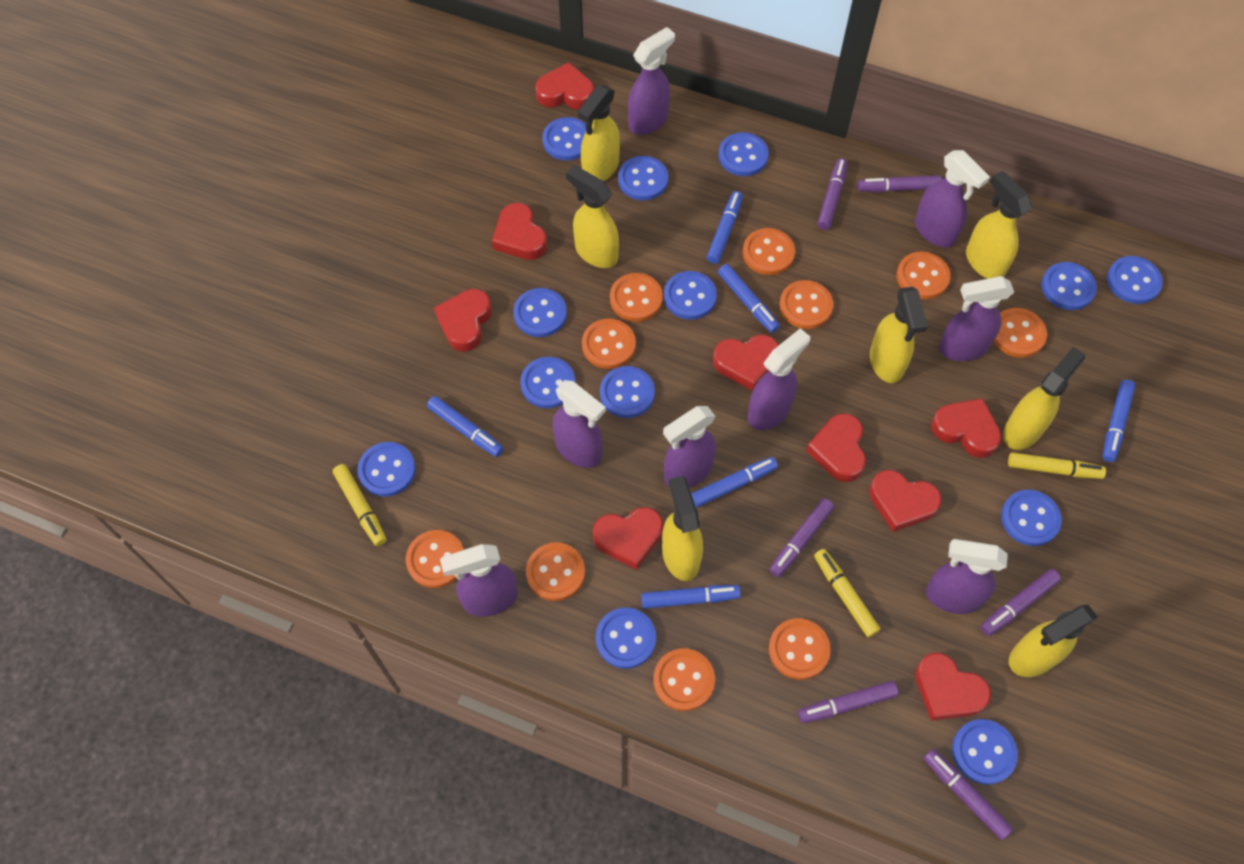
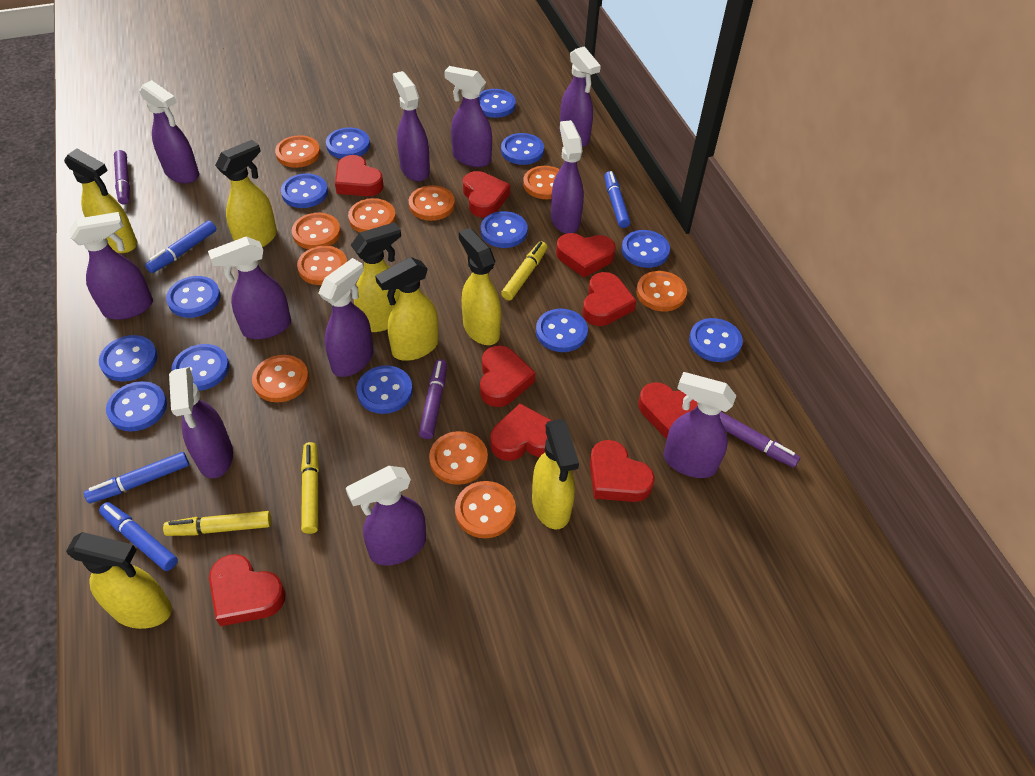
blue marker: 6 -> 4
purple marker: 6 -> 3
purple spray bottle: 8 -> 11

